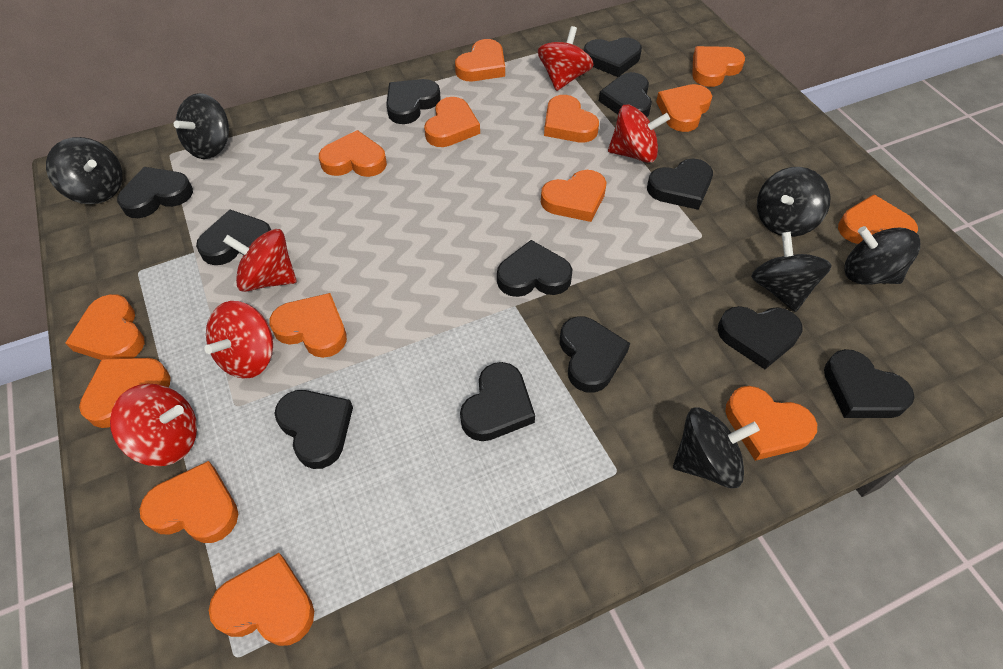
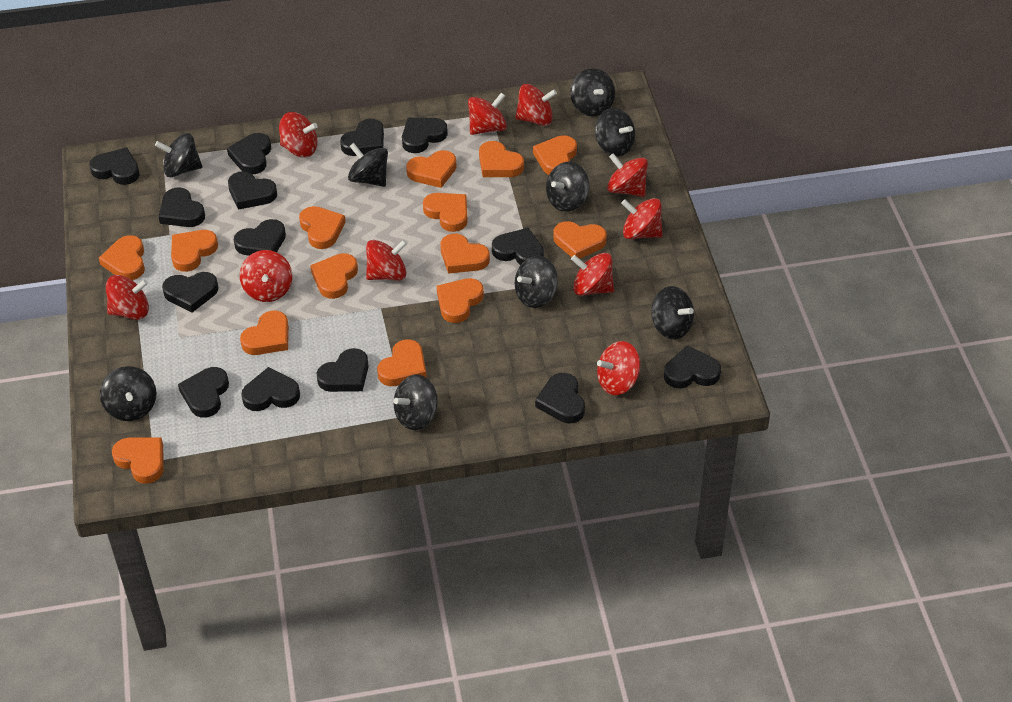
black heart: 12 -> 14
black spinning top: 6 -> 9
red spinning top: 5 -> 10

